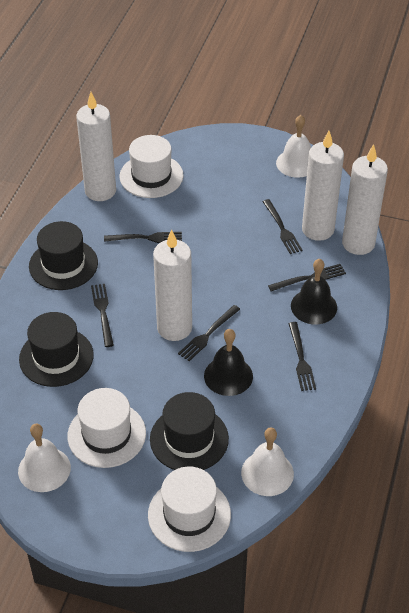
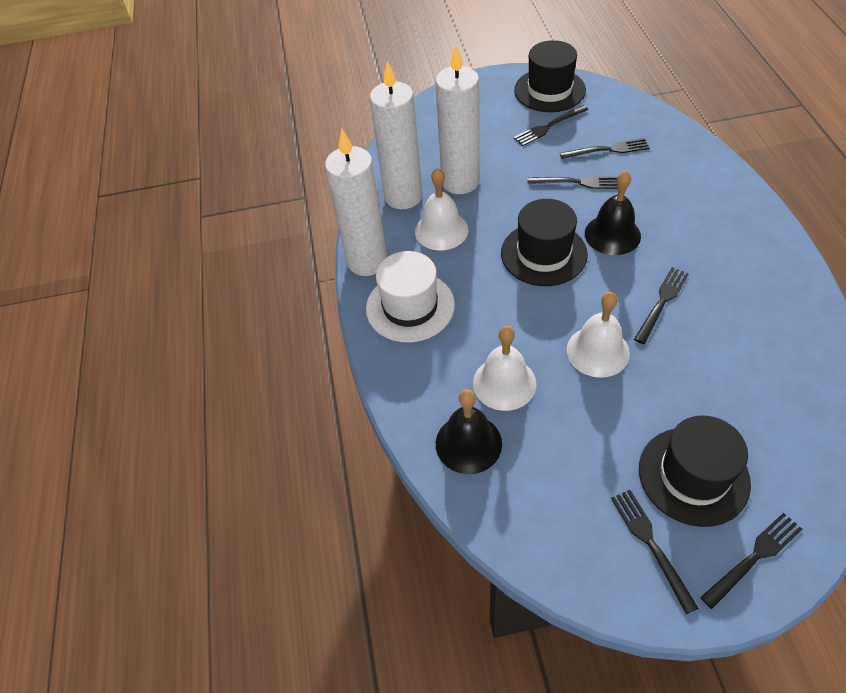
white candle: 4 -> 3
white hat: 3 -> 1

